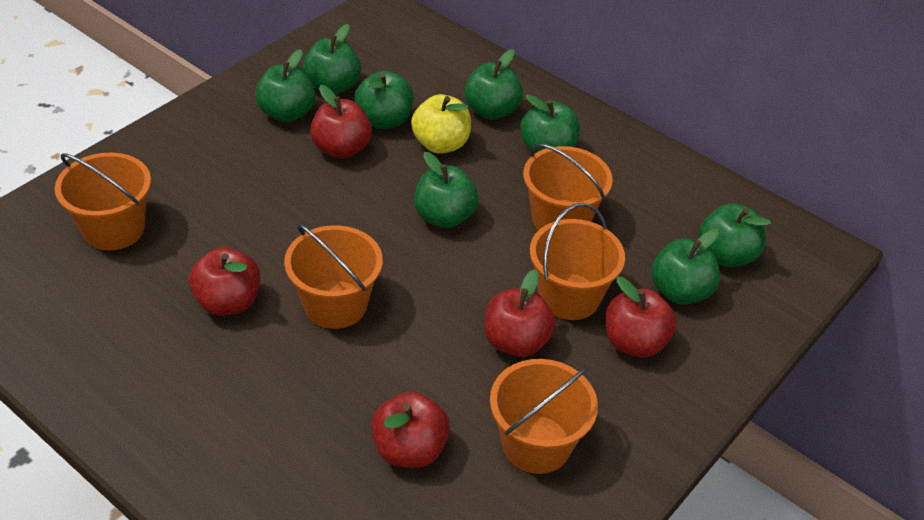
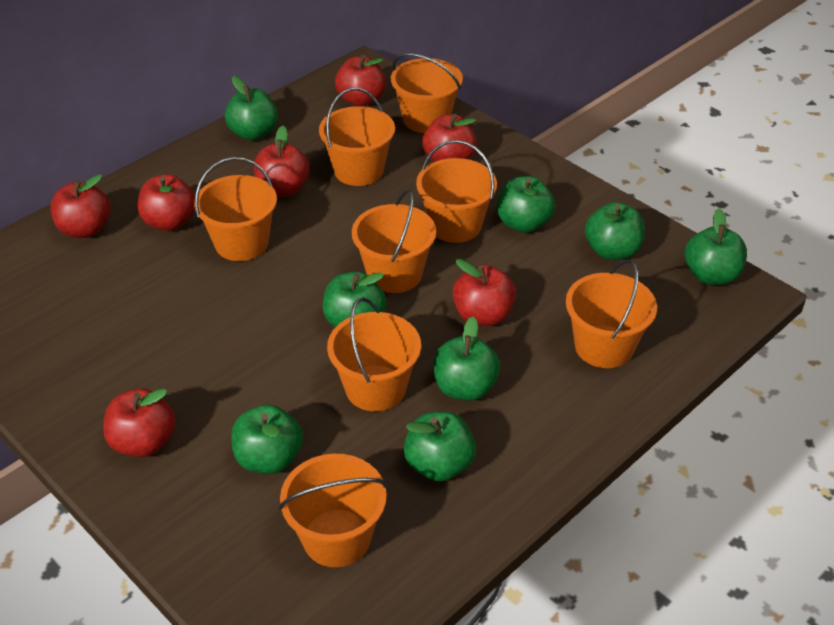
orange bucket: 5 -> 8
red apple: 5 -> 7
yellow apple: 1 -> 0

